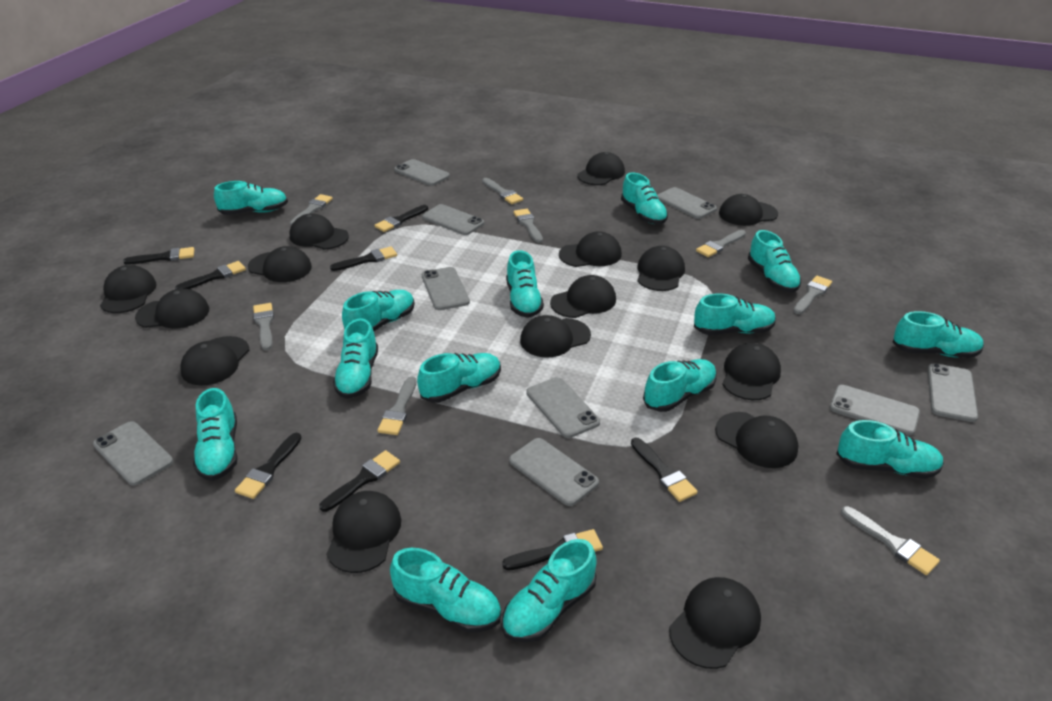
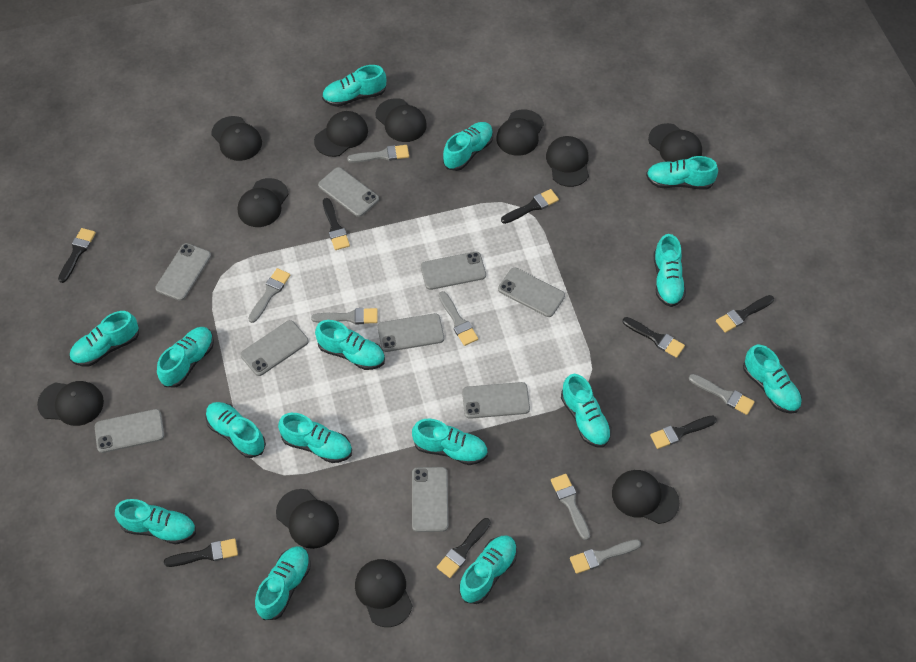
black cap: 15 -> 11
grey brush: 8 -> 7
turquoise shoe: 14 -> 15

